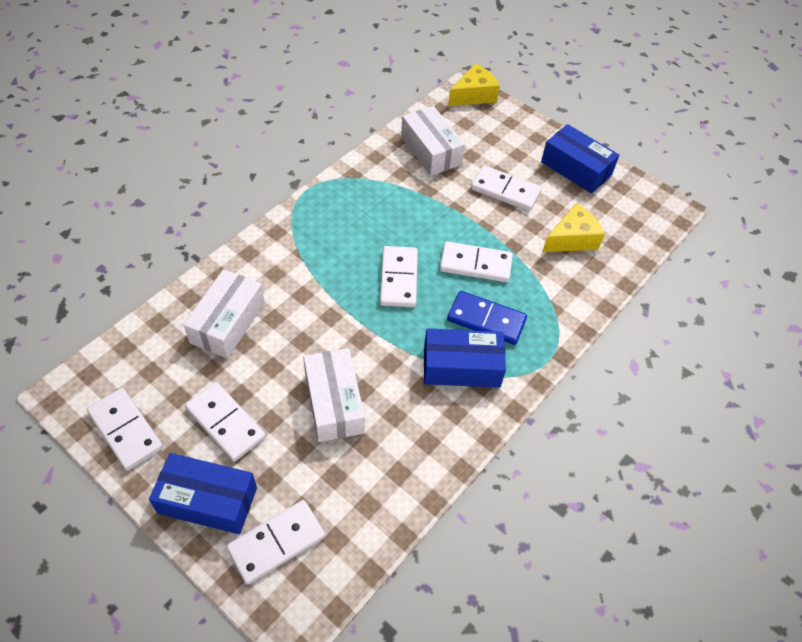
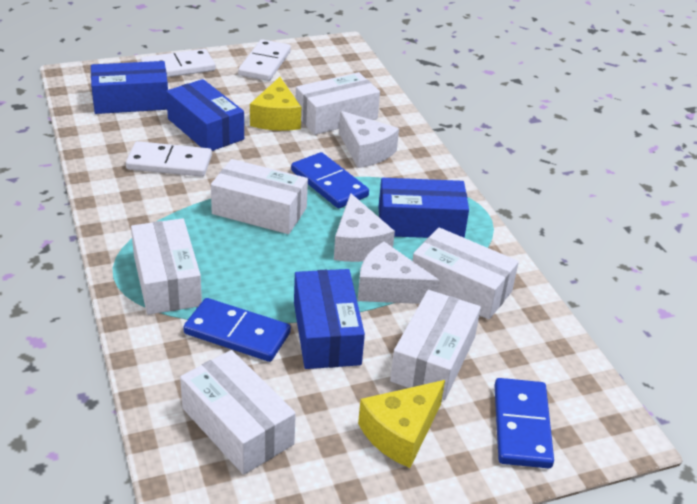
blue box: 3 -> 4
blue domino: 1 -> 3
white box: 3 -> 6
white cheese: 0 -> 3
white domino: 6 -> 3

